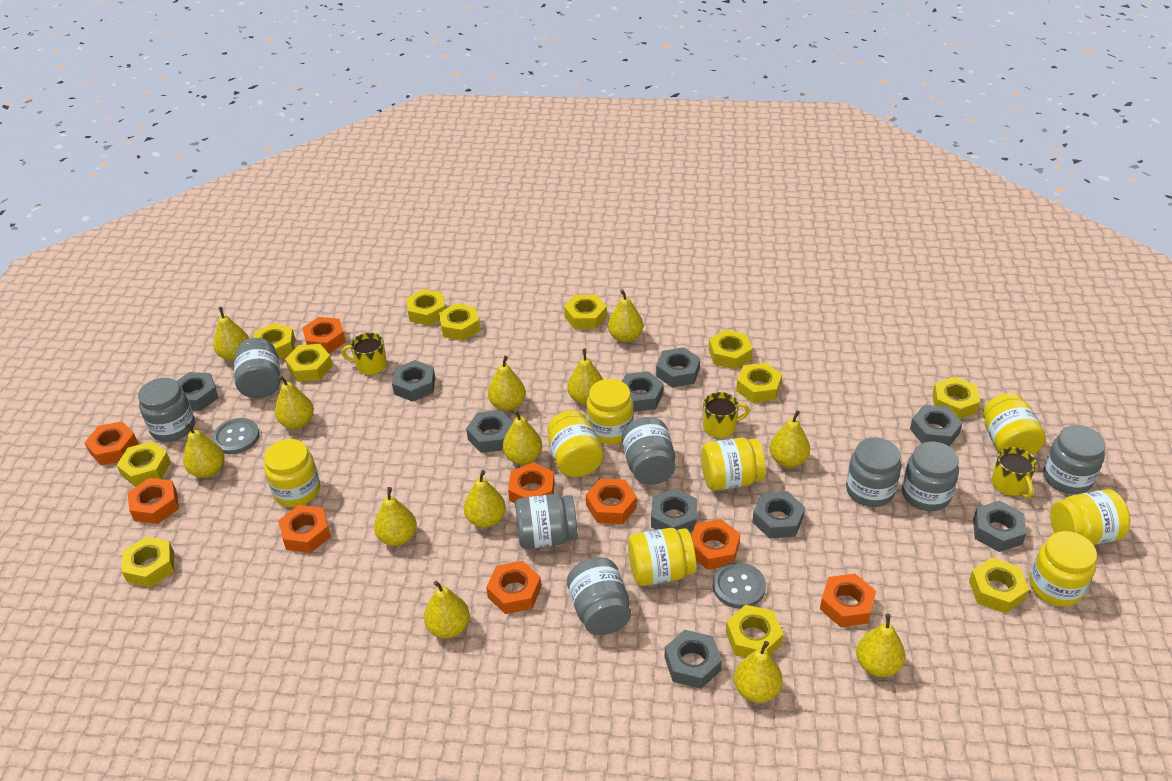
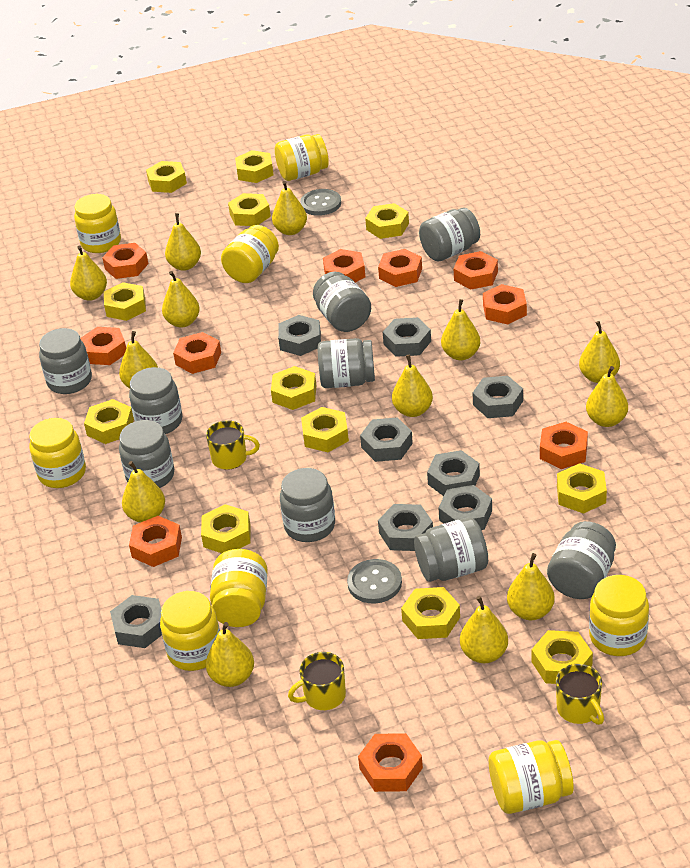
grey jar: 8 -> 9
grey nut: 10 -> 8
orange nut: 9 -> 10

